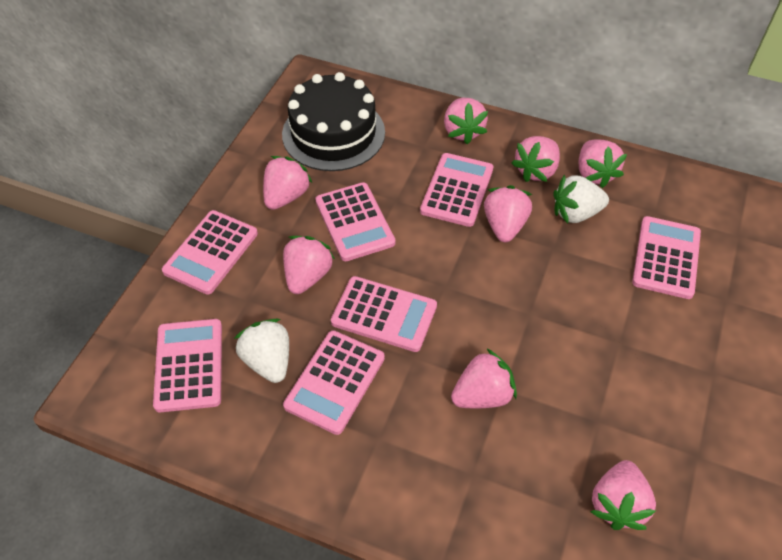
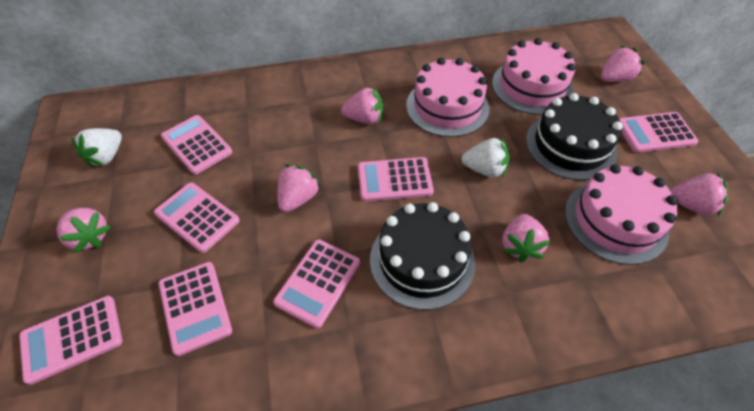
black cake: 1 -> 2
pink cake: 0 -> 3
pink strawberry: 8 -> 6

